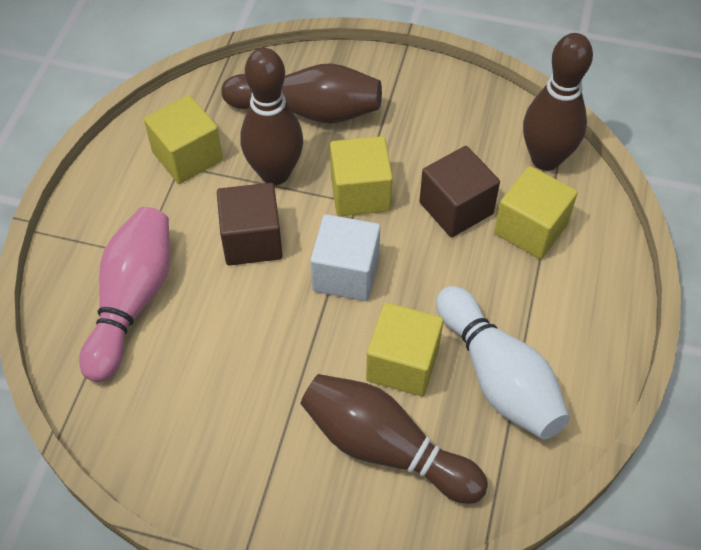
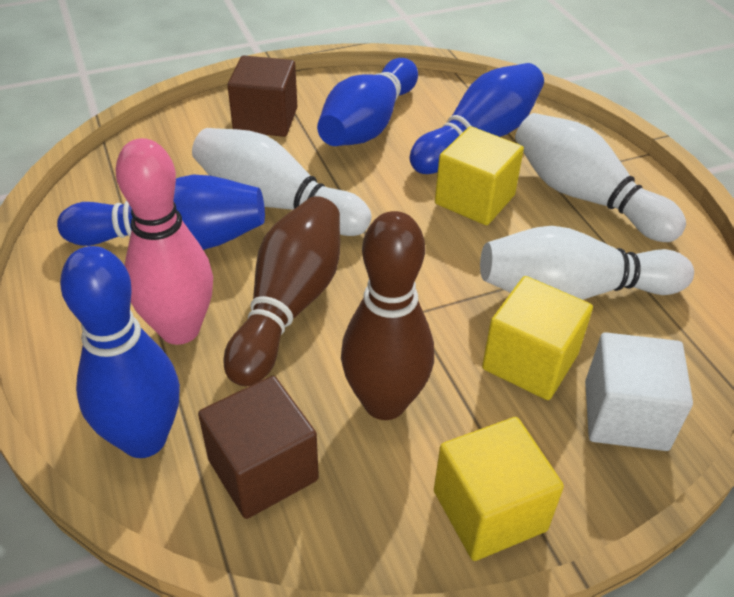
blue bowling pin: 0 -> 4
brown bowling pin: 4 -> 2
white bowling pin: 1 -> 3
yellow cube: 4 -> 3

